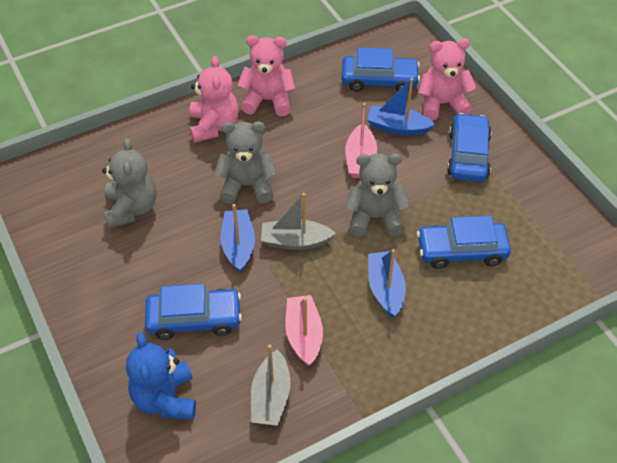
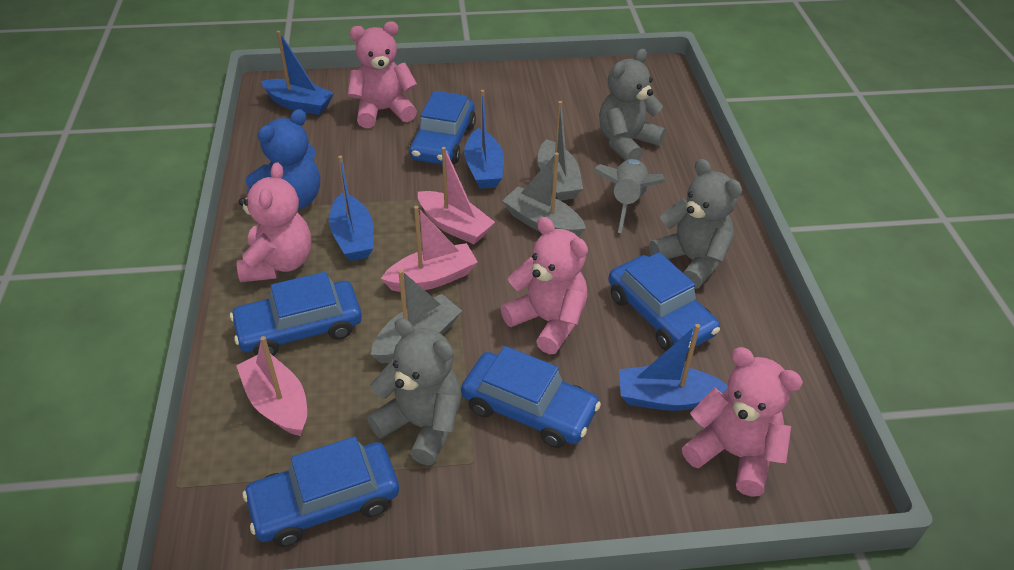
blue boat: 3 -> 4
blue car: 4 -> 5
grey boat: 2 -> 3
grey rocket: 0 -> 1
pink boat: 2 -> 3
pink teddy bear: 3 -> 4

